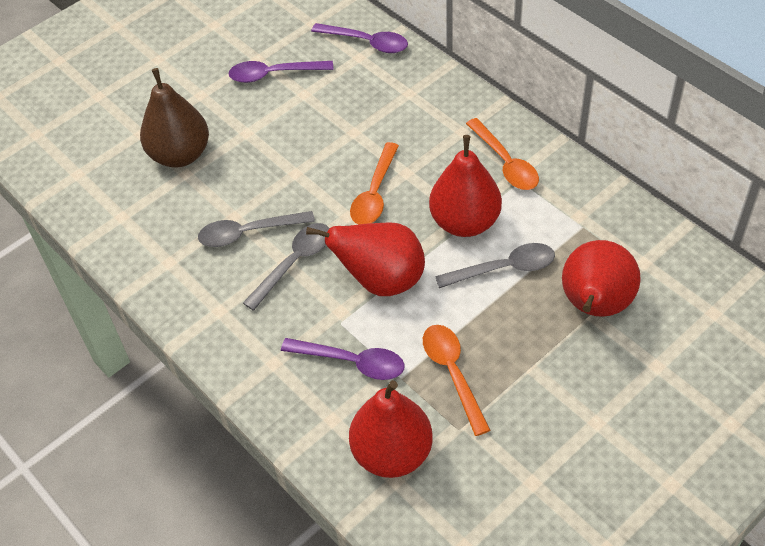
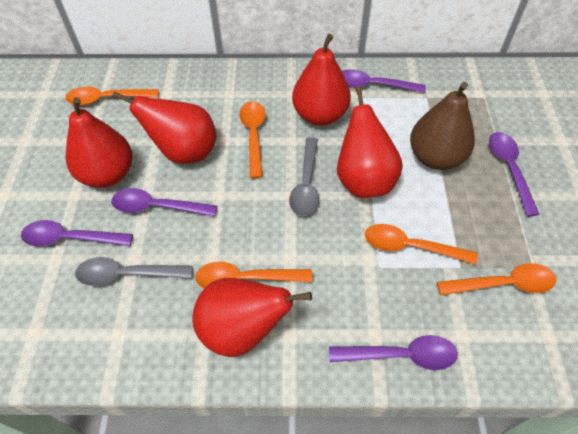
grey spoon: 3 -> 2
orange spoon: 3 -> 5
purple spoon: 3 -> 5
red pear: 4 -> 5

